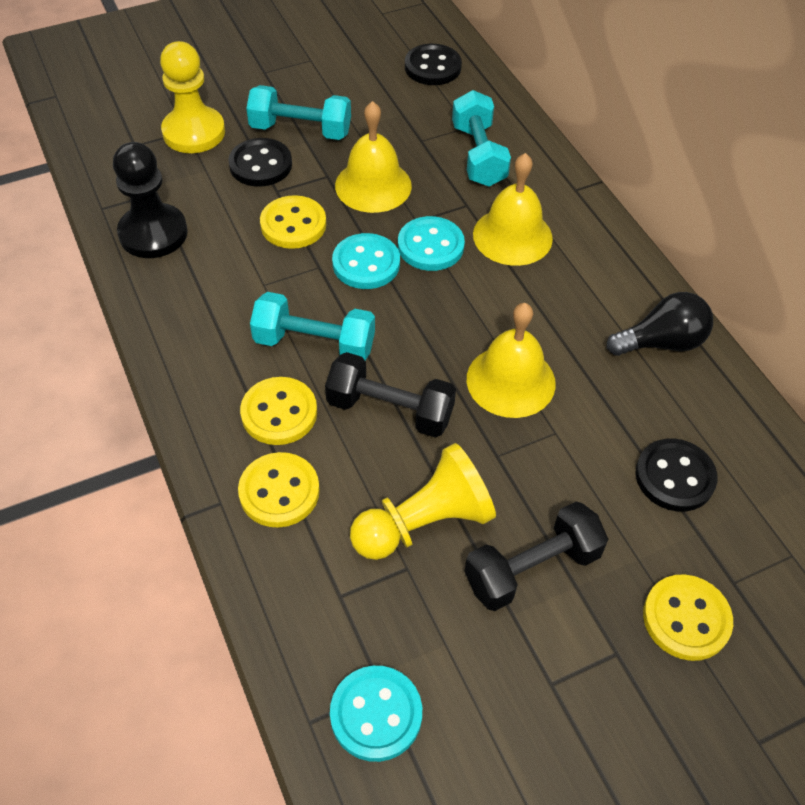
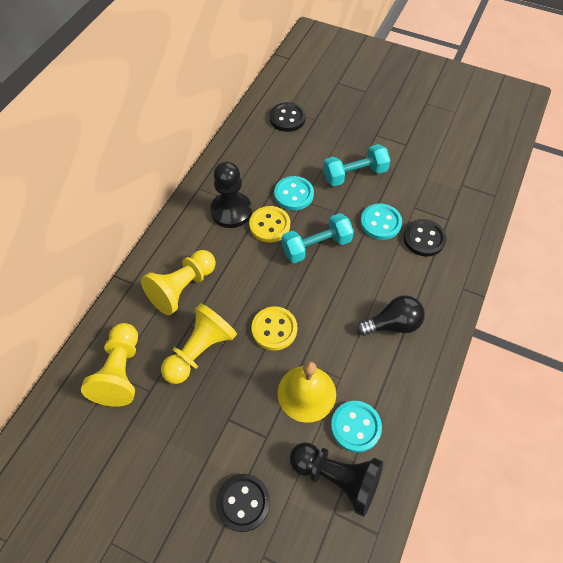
black dumbbell: 2 -> 0
black pawn: 1 -> 2
turquoise dumbbell: 3 -> 2
yellow bell: 3 -> 1
yellow button: 4 -> 2
yellow pawn: 2 -> 3

